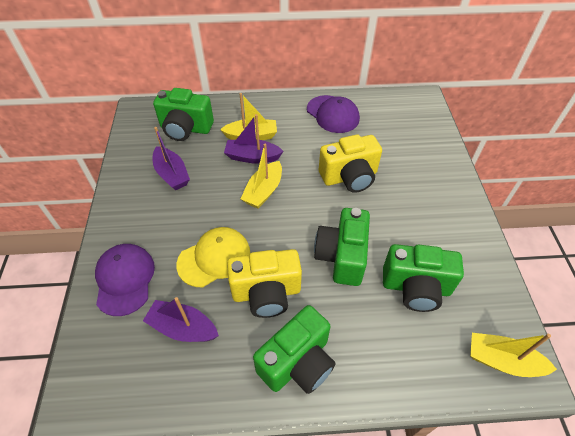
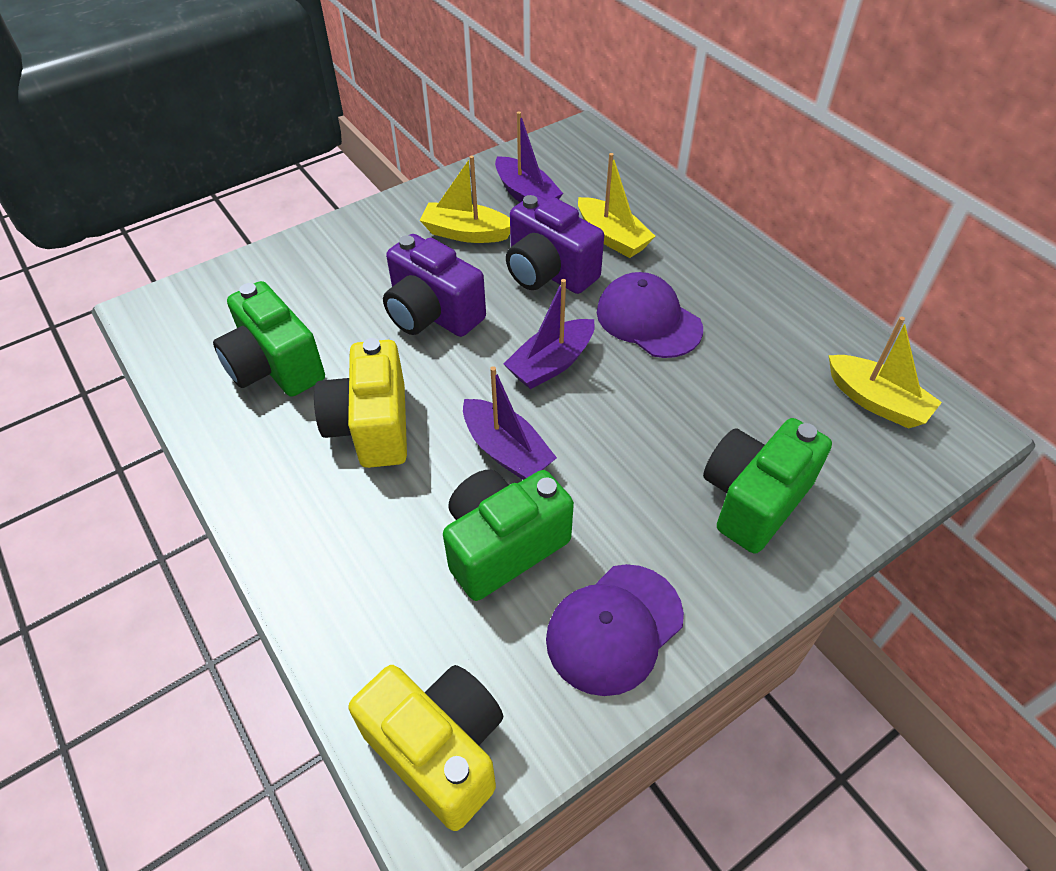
green camera: 4 -> 3
purple camera: 0 -> 2
yellow cap: 1 -> 0

